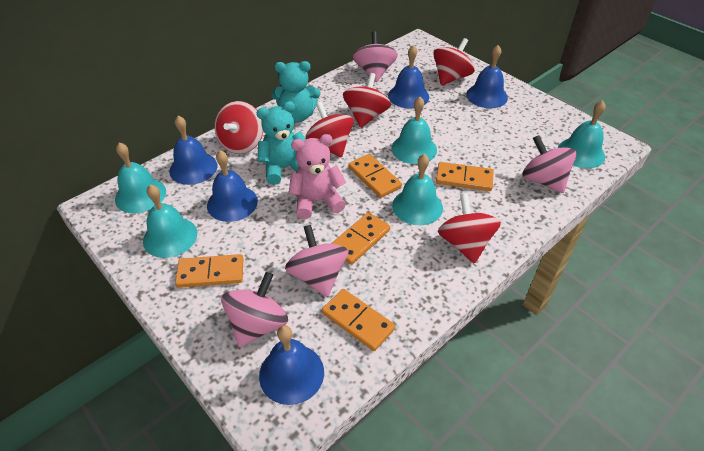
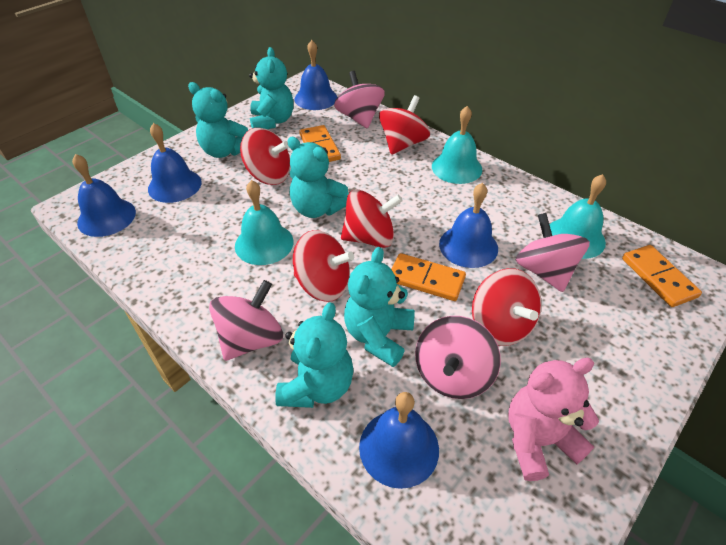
orange domino: 5 -> 3
turquoise bell: 5 -> 3
turquoise teddy bear: 2 -> 5

